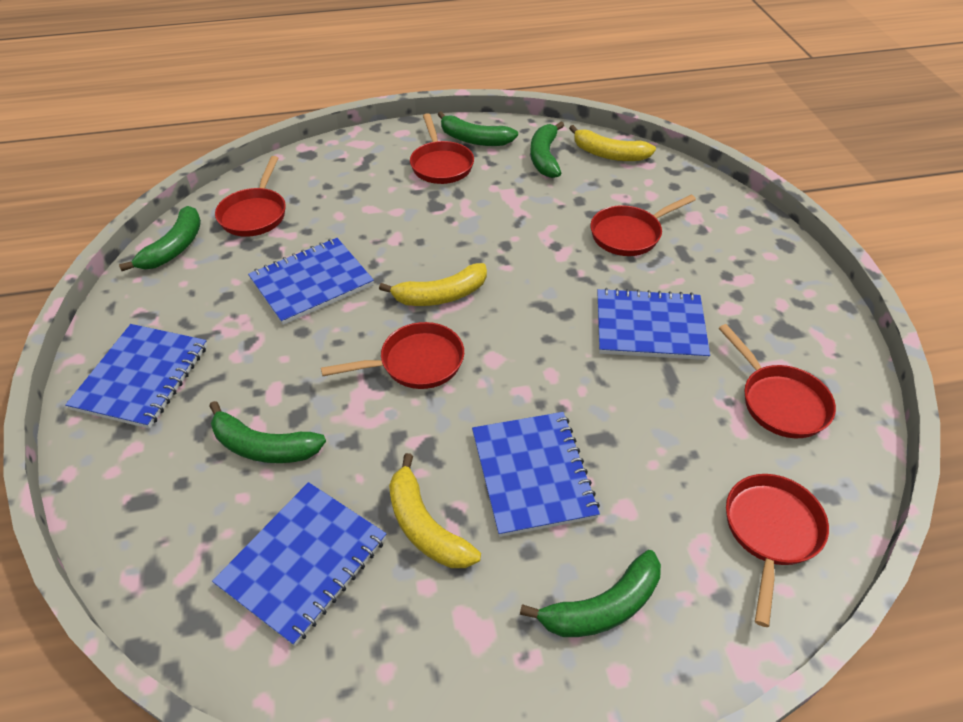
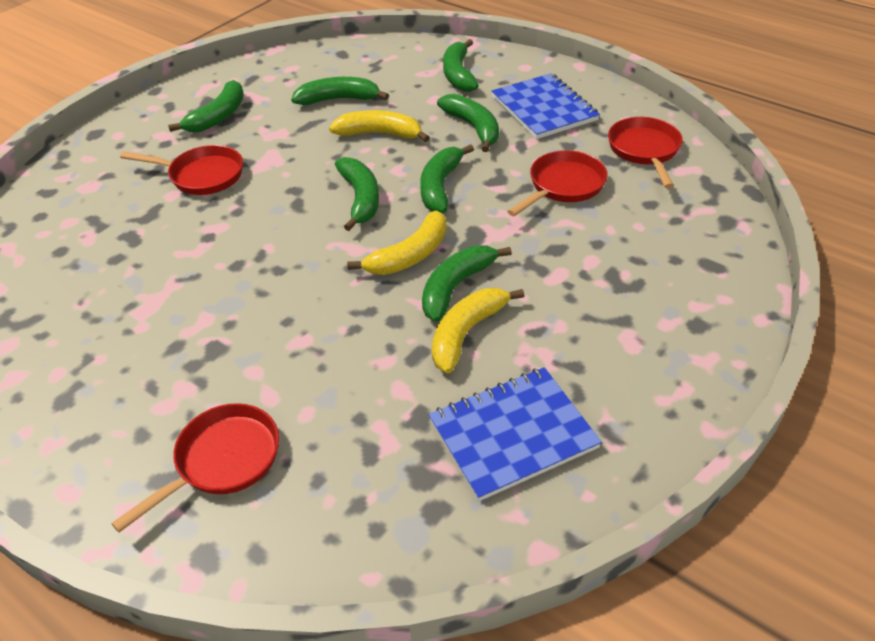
blue notebook: 5 -> 2
green banana: 5 -> 7
red pan: 6 -> 4

